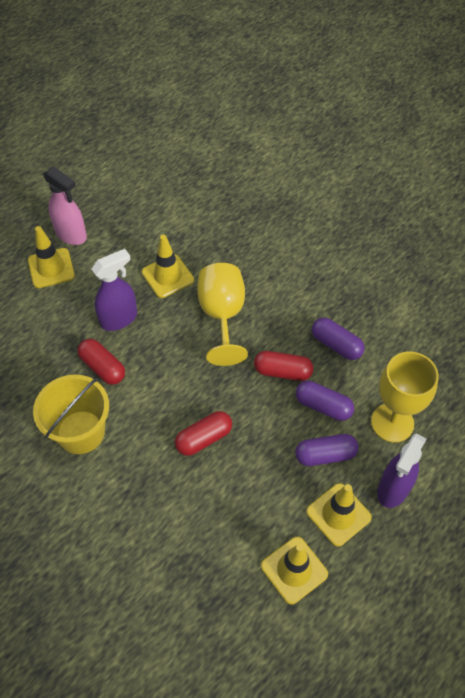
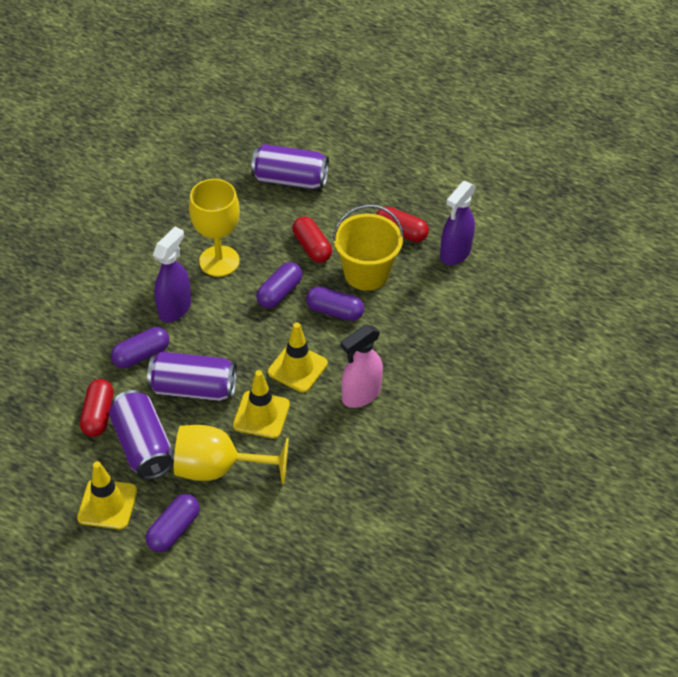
purple can: 0 -> 3
purple capsule: 3 -> 4
yellow traffic cone: 4 -> 3

